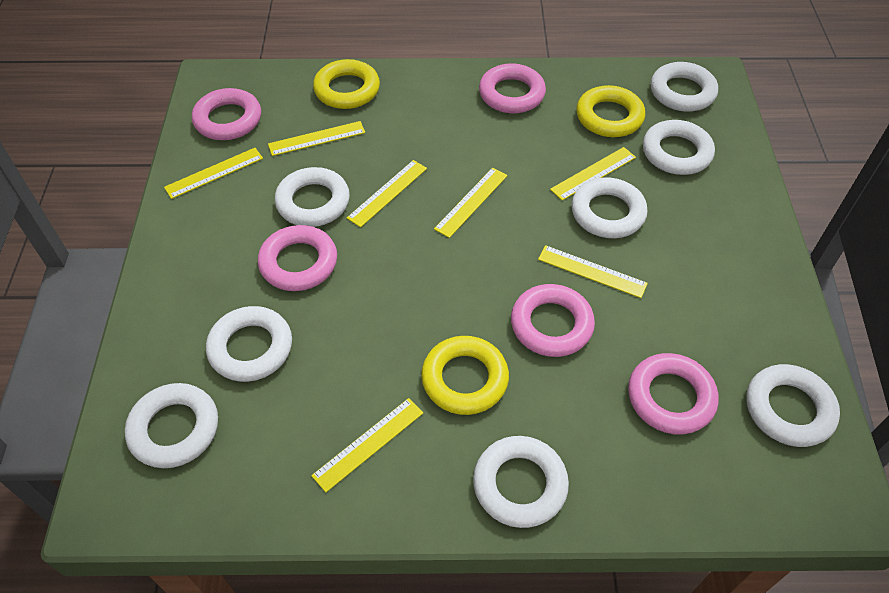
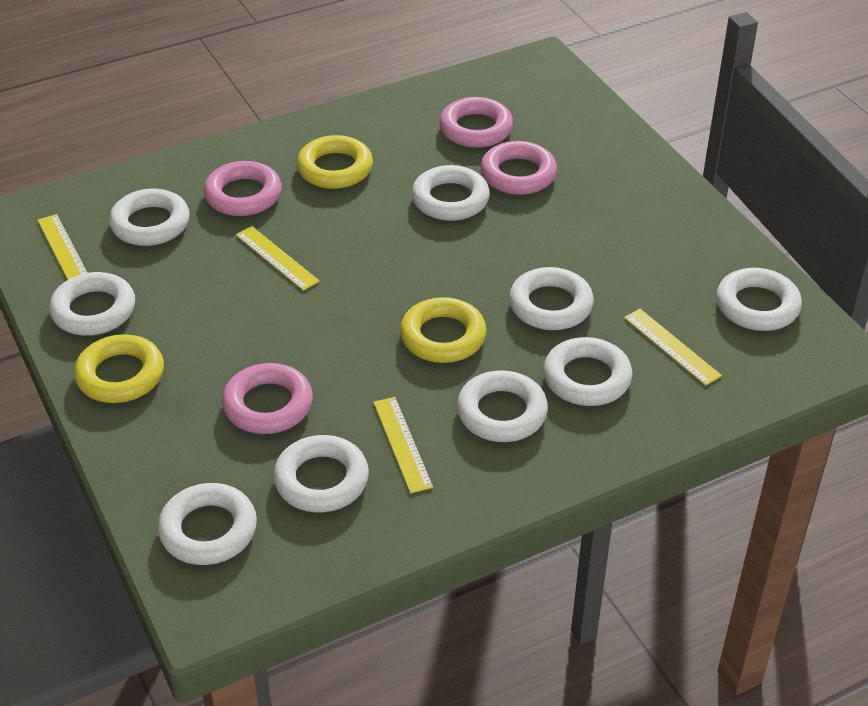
pink ring: 5 -> 4
white ring: 8 -> 9
yellow ruler: 7 -> 4

